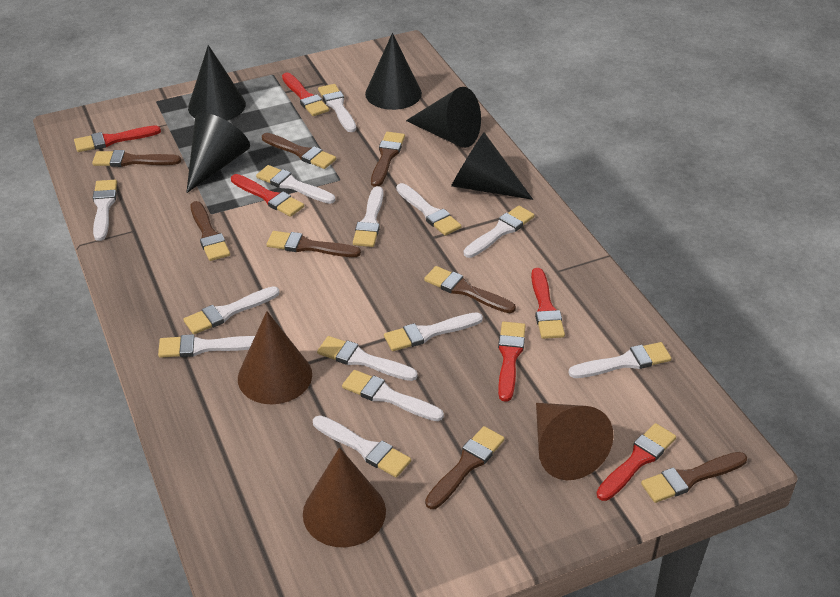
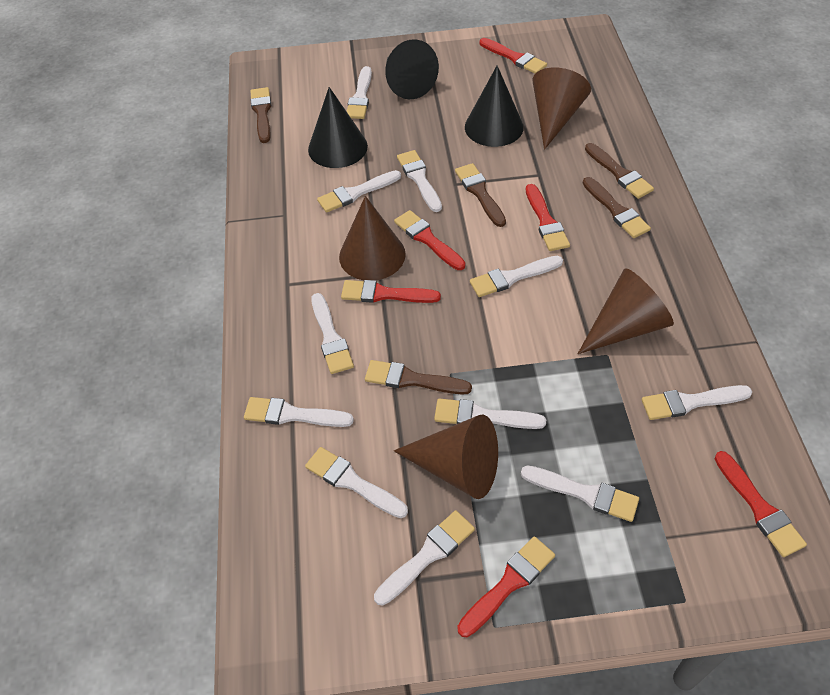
black cone: 5 -> 3
brown brush: 8 -> 5
brown cone: 3 -> 4
white brush: 13 -> 11

